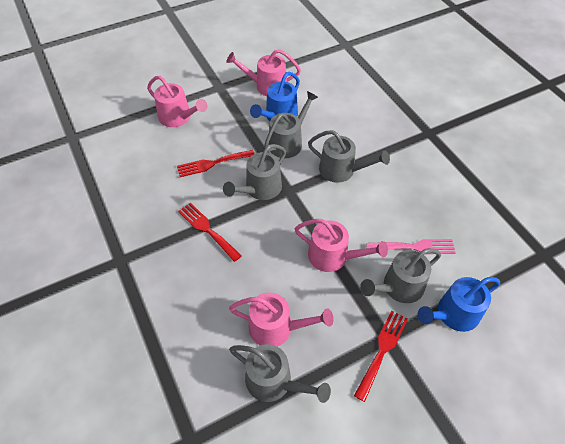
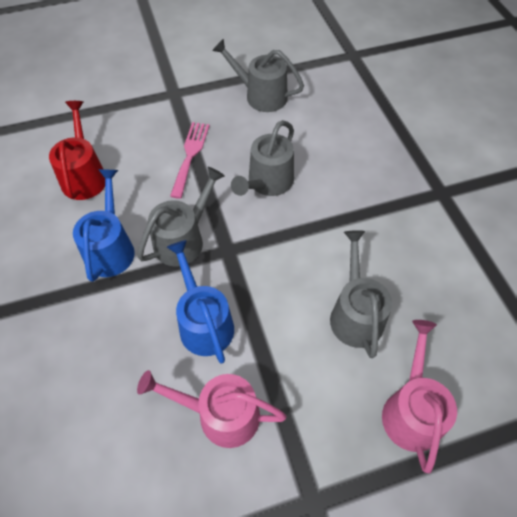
grey watering can: 5 -> 4
pink watering can: 4 -> 2
red fork: 3 -> 0
red watering can: 0 -> 1

